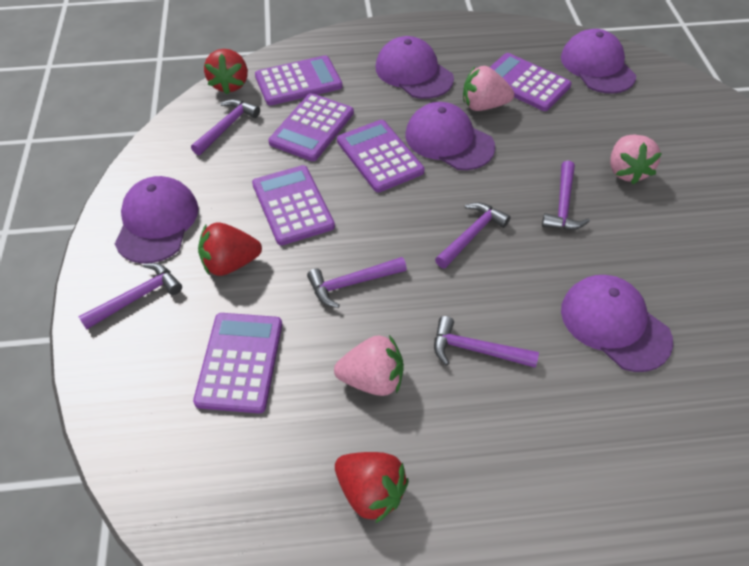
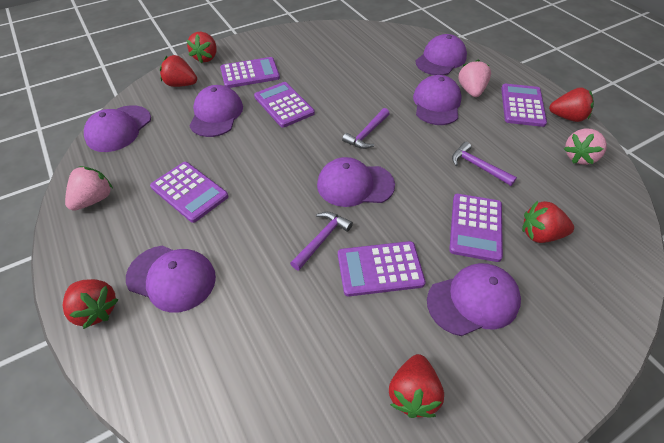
purple cap: 5 -> 7
purple hammer: 6 -> 3
red strawberry: 3 -> 6

